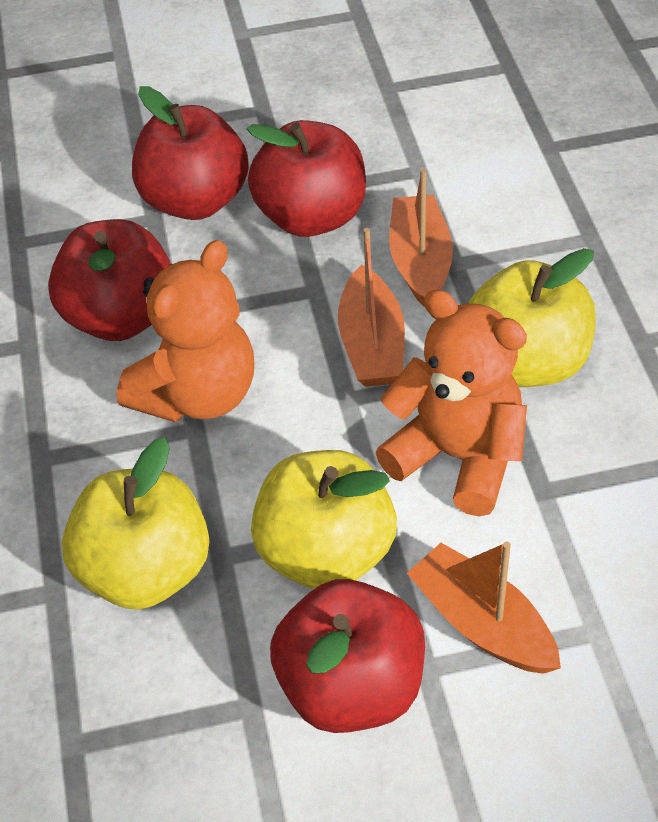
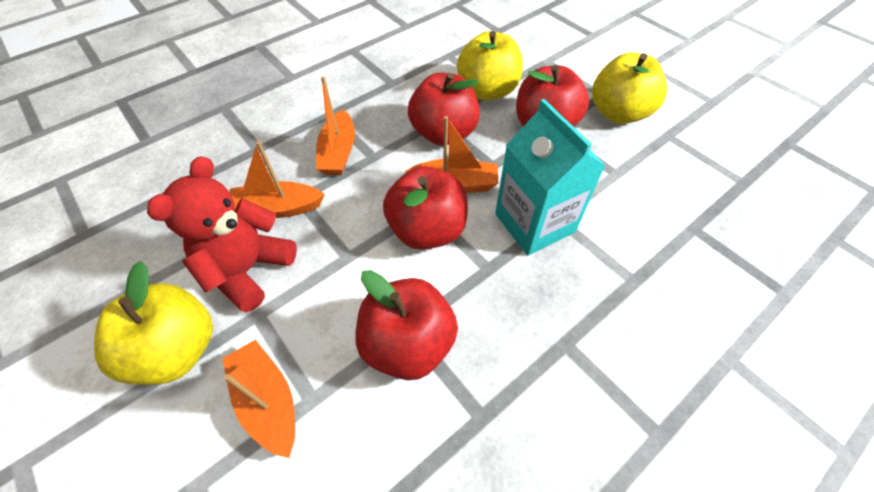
orange boat: 3 -> 4
orange teddy bear: 2 -> 0
red teddy bear: 0 -> 1
turquoise carton: 0 -> 1

